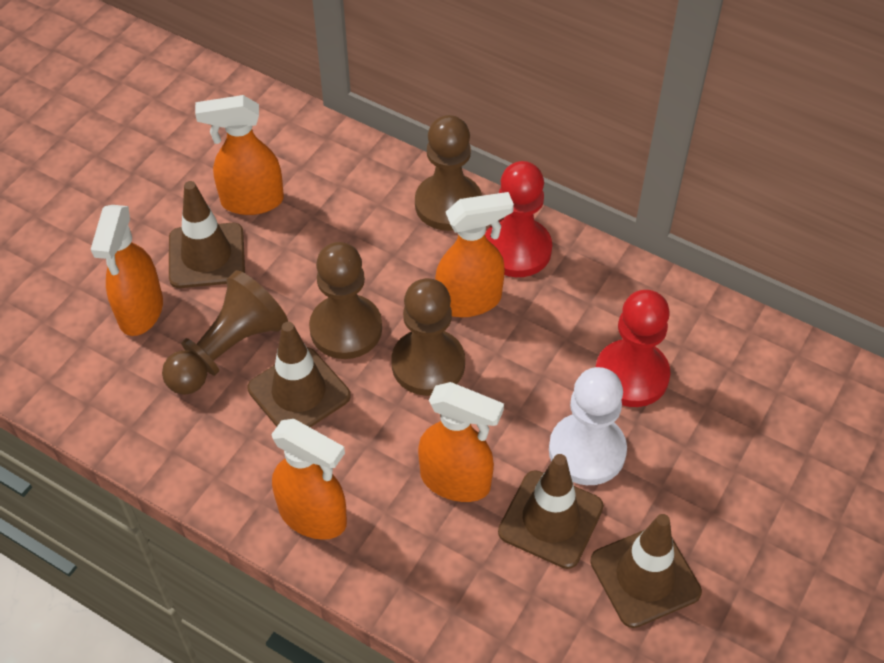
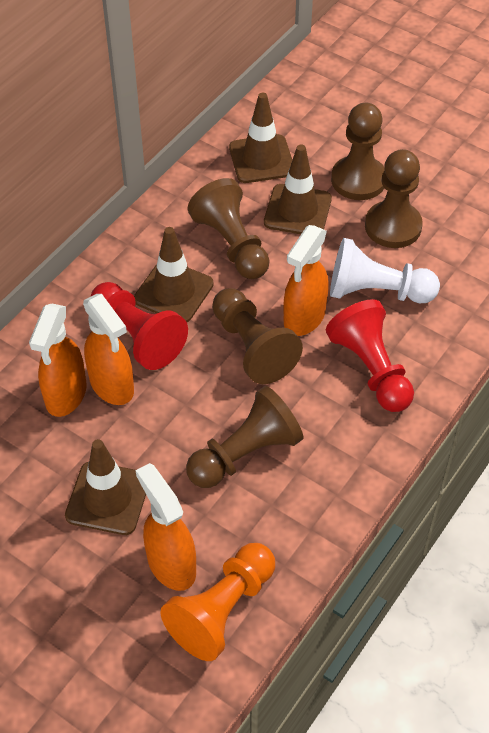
brown pawn: 4 -> 5
orange pawn: 0 -> 1
orange spray bottle: 5 -> 4

